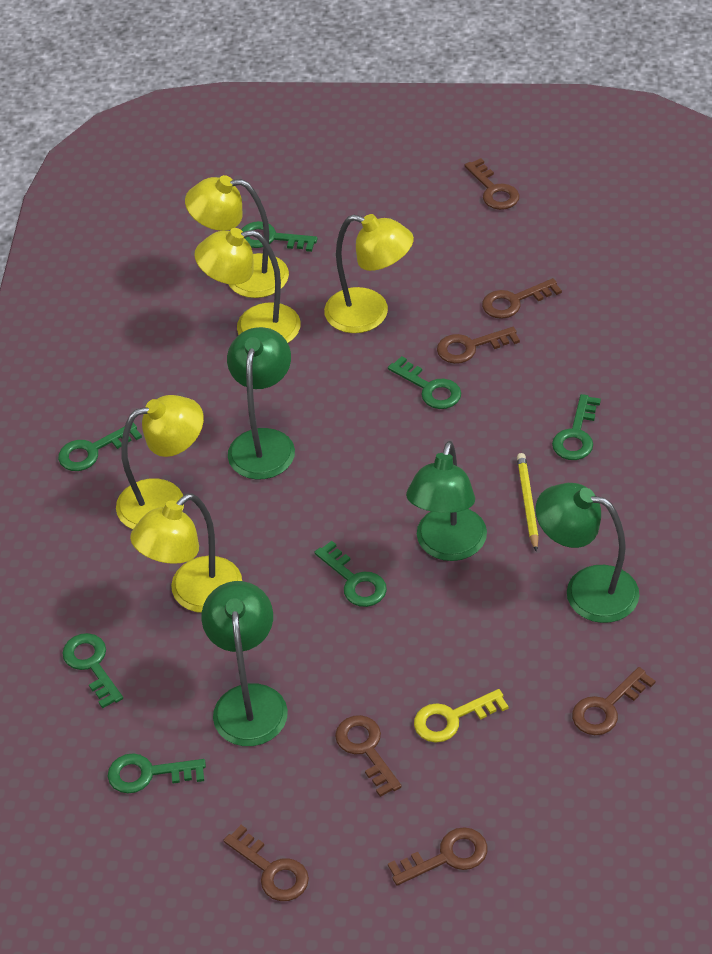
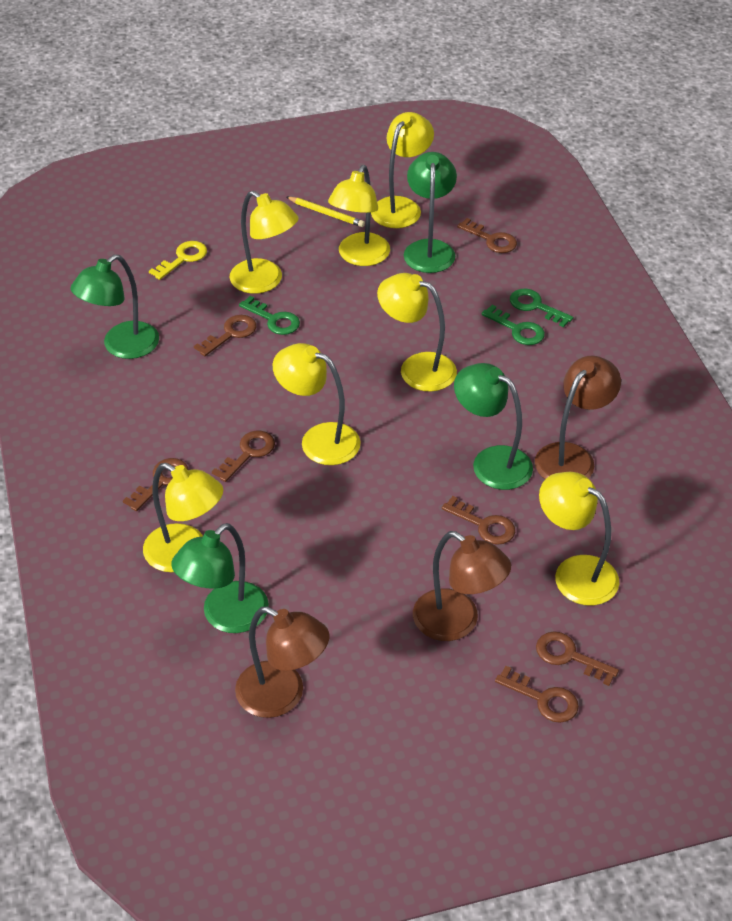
brown lamp: 0 -> 3
green key: 7 -> 3
yellow lamp: 5 -> 7

